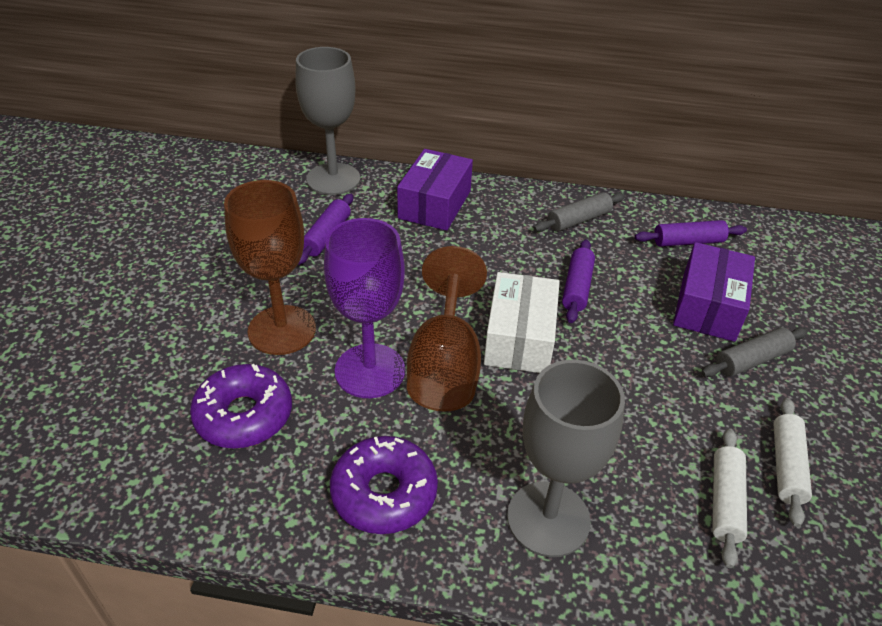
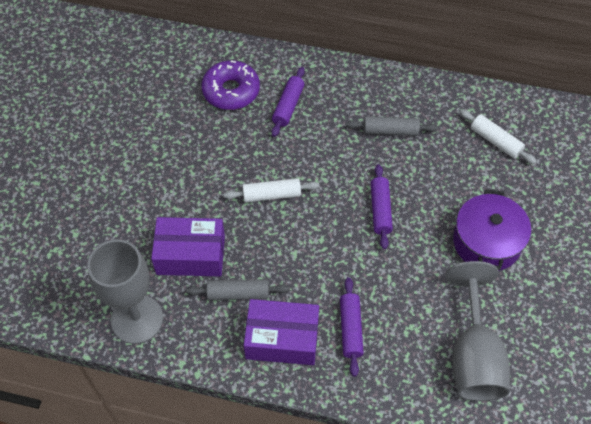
brown goblet: 2 -> 0
purple donut: 2 -> 1
purple goblet: 1 -> 0
purple pot: 0 -> 1
white box: 1 -> 0

